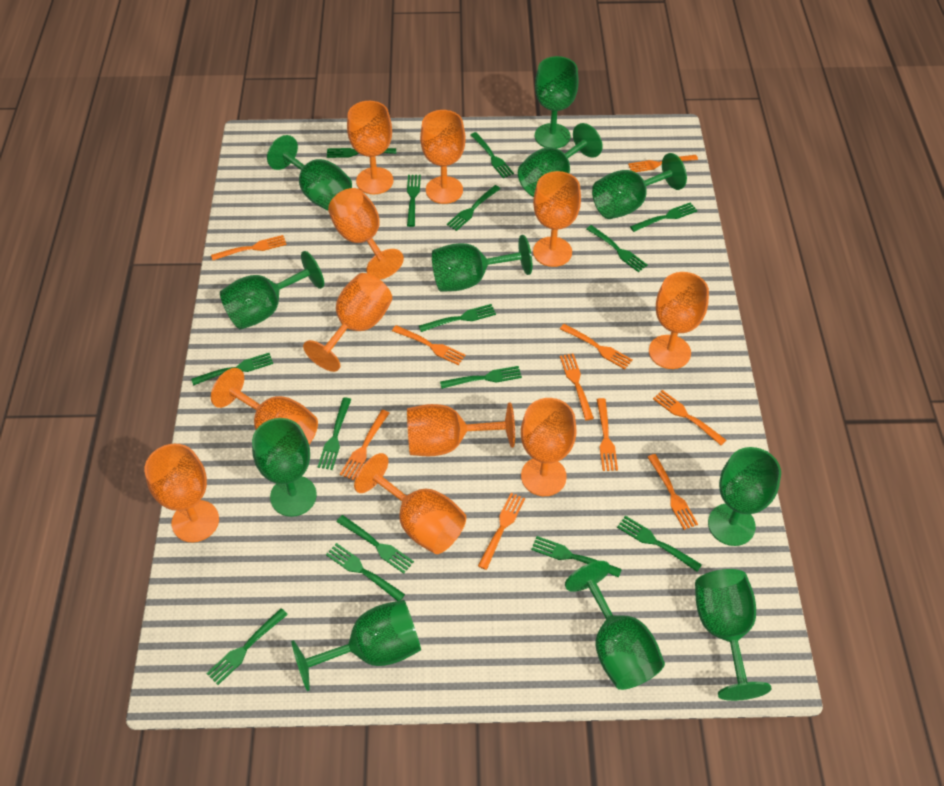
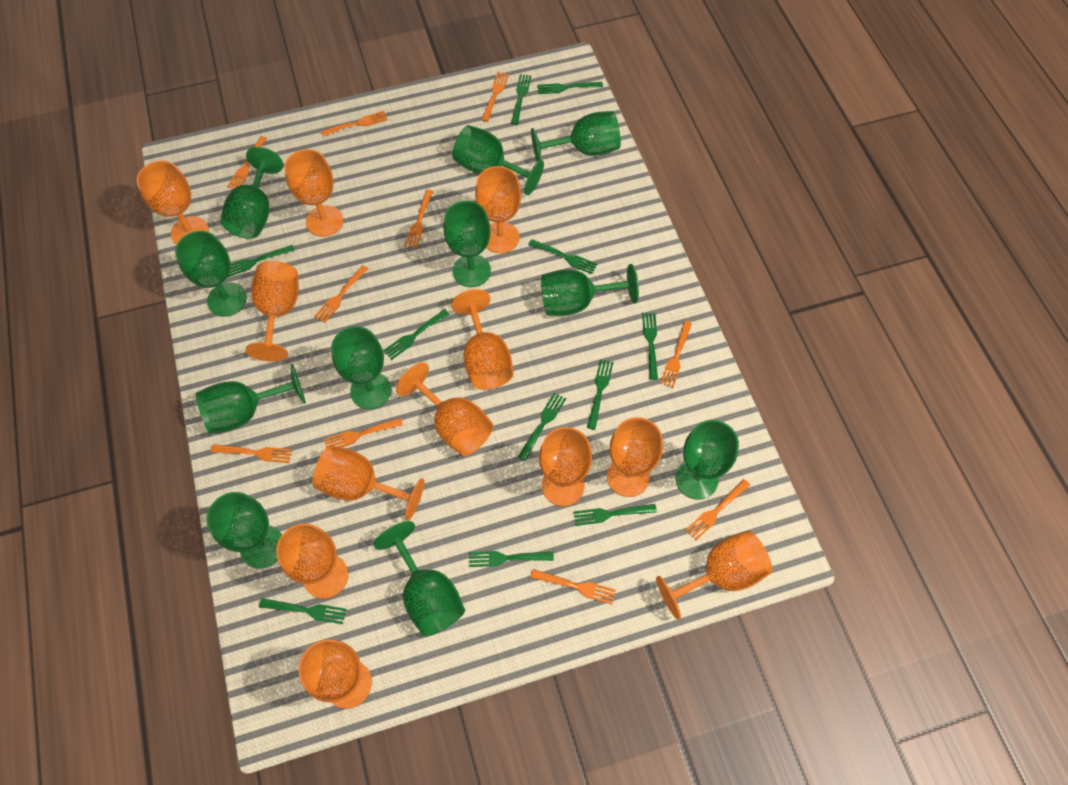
green fork: 15 -> 11
orange goblet: 11 -> 12

